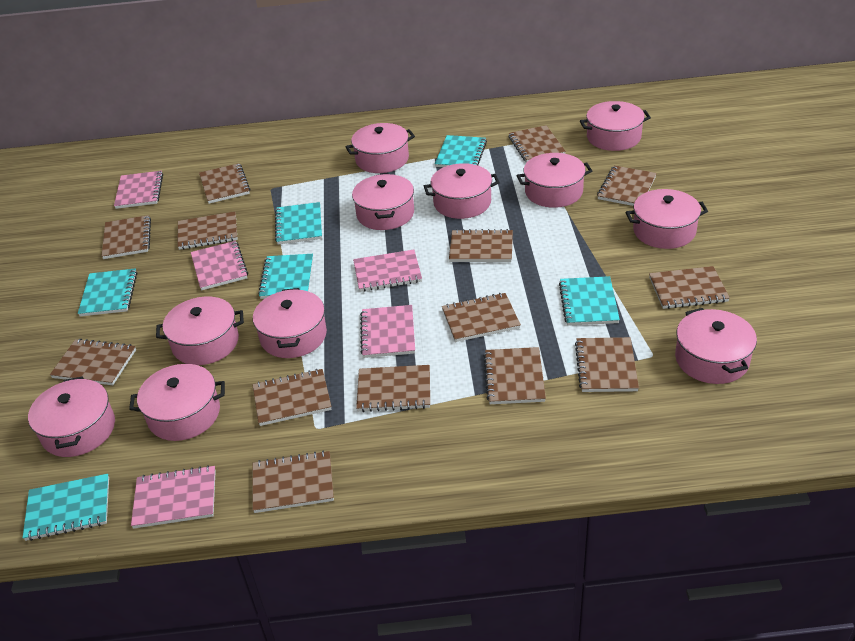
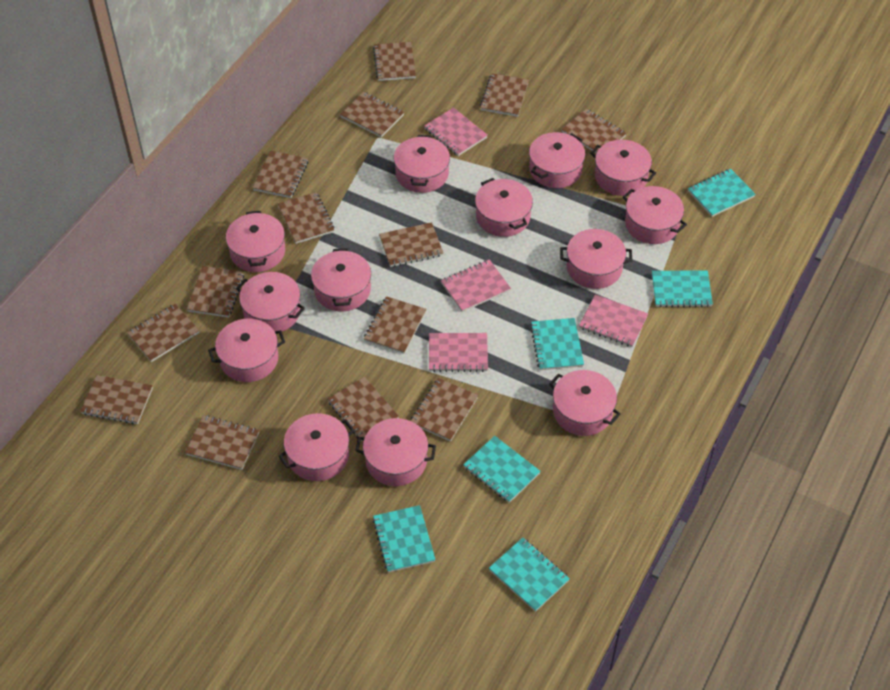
pink notebook: 5 -> 4
pink pot: 11 -> 13

